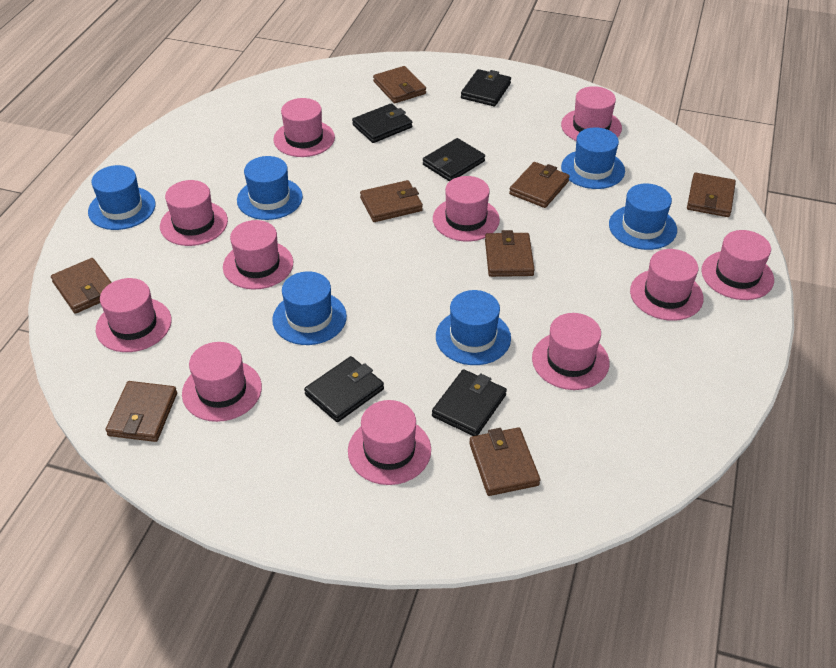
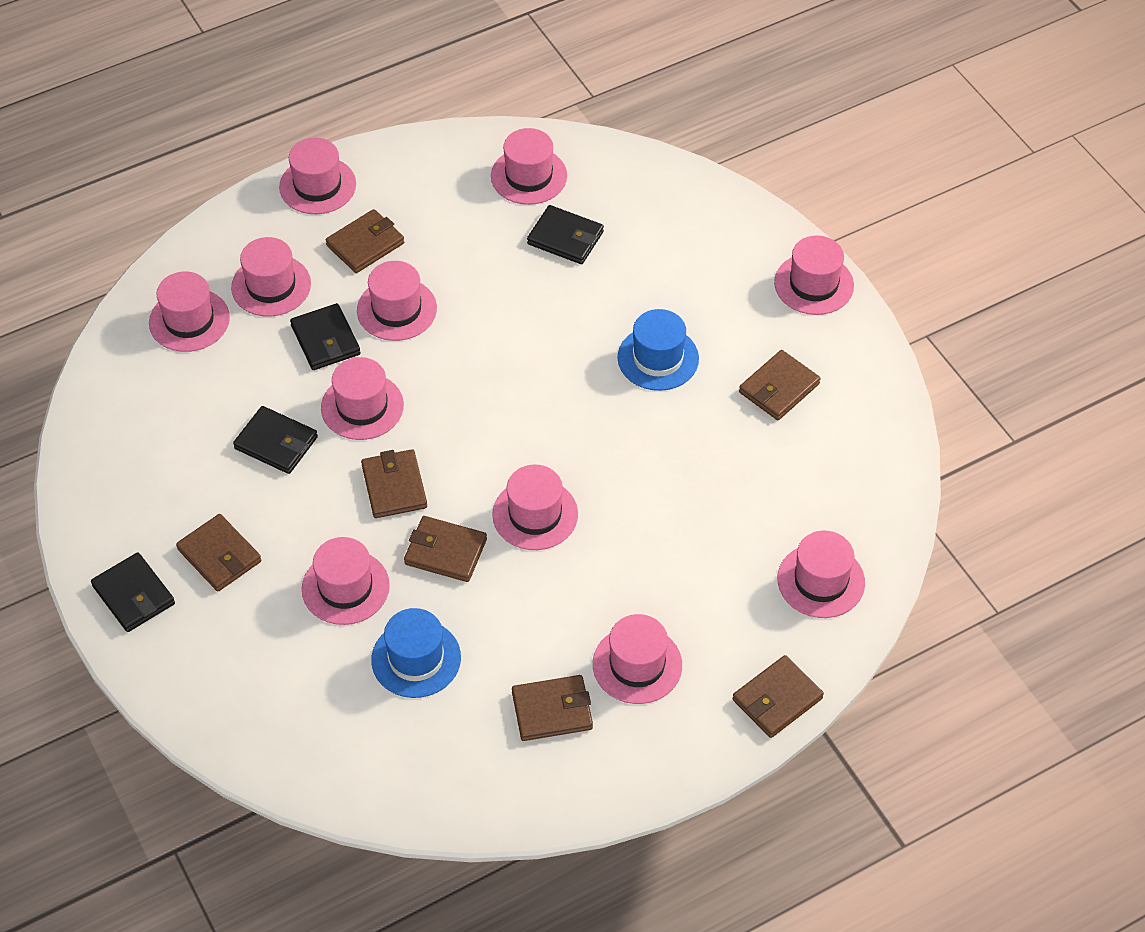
black wallet: 5 -> 4
blue hat: 6 -> 2
brown wallet: 8 -> 7

